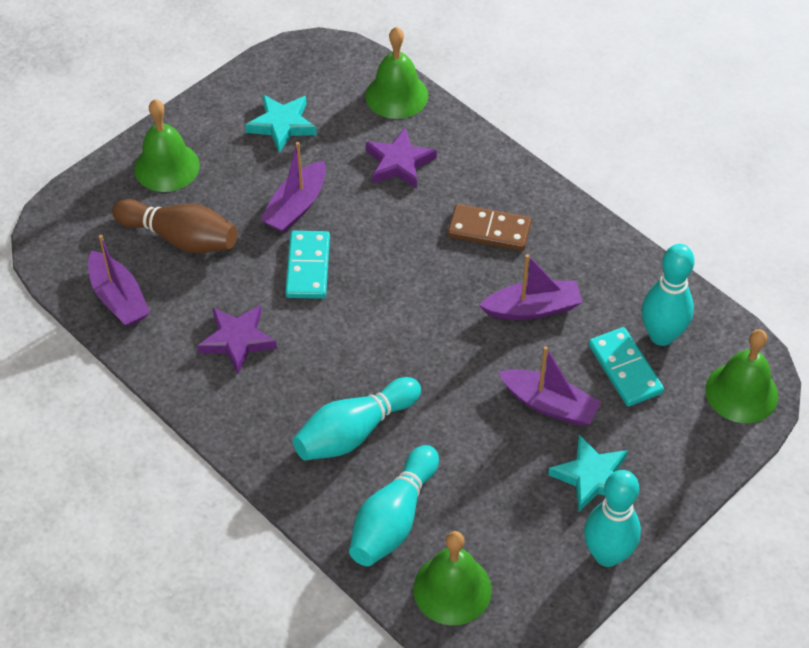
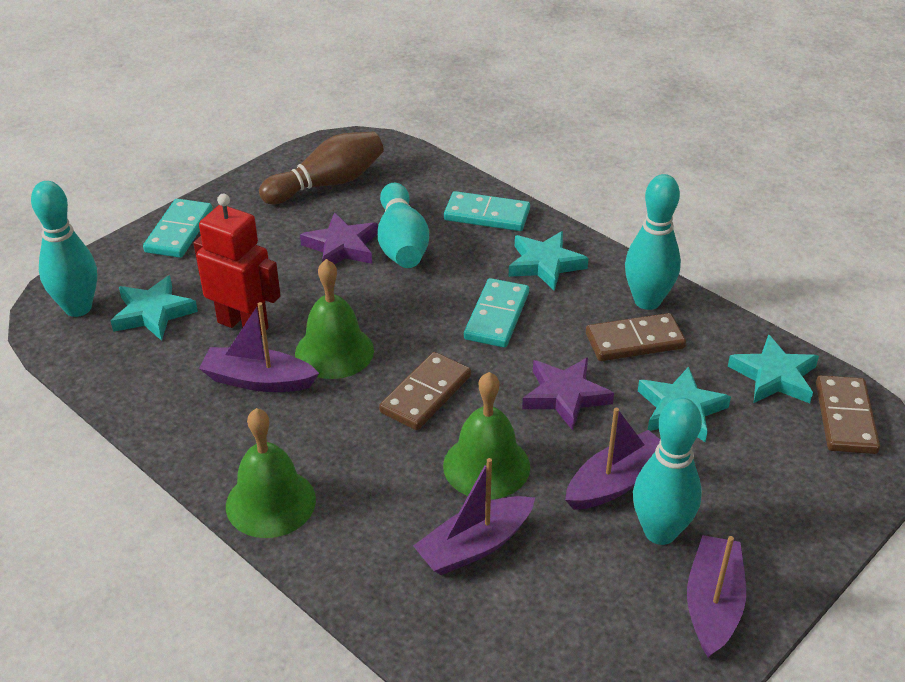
brown domino: 1 -> 3
green bell: 4 -> 3
red robot: 0 -> 1
turquoise domino: 2 -> 3
turquoise star: 2 -> 4

